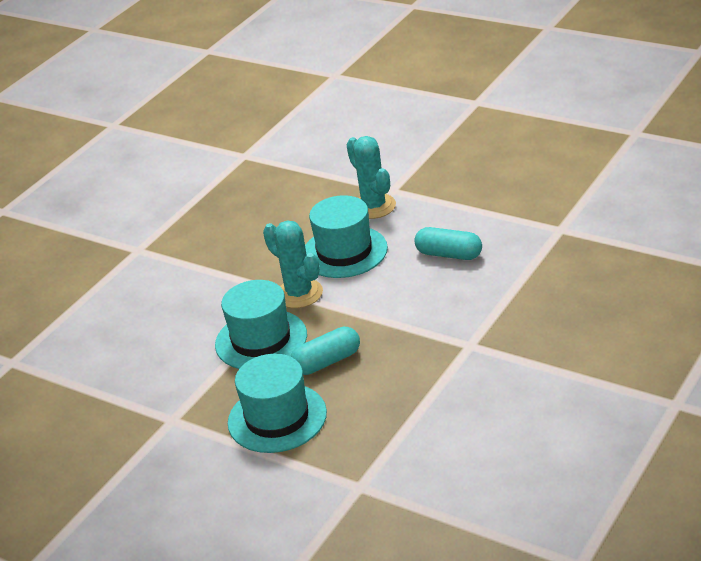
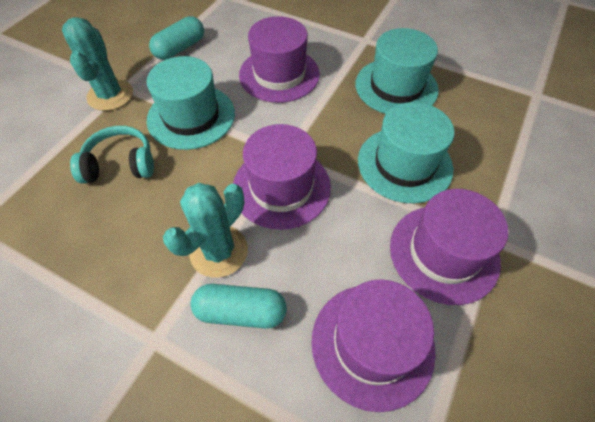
purple hat: 0 -> 4
turquoise headphones: 0 -> 1

